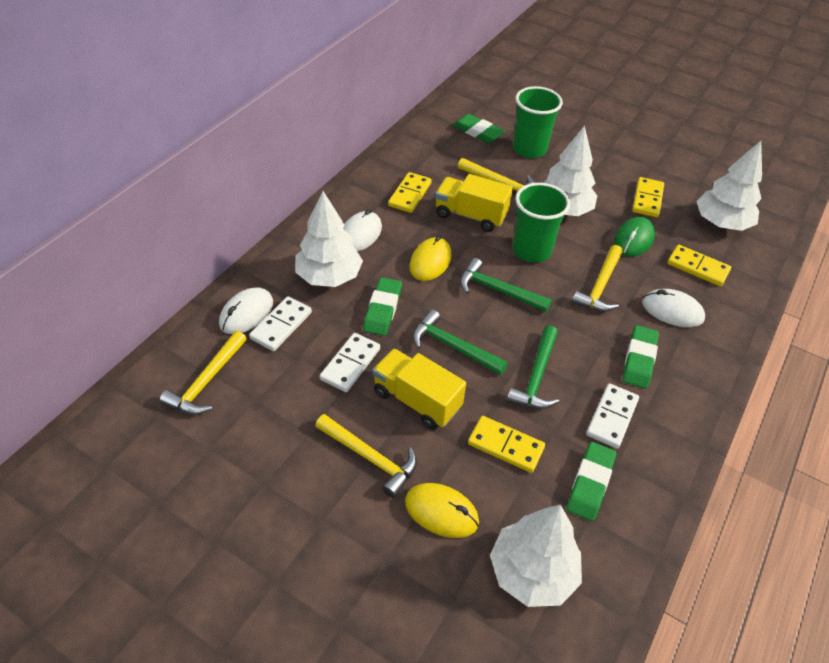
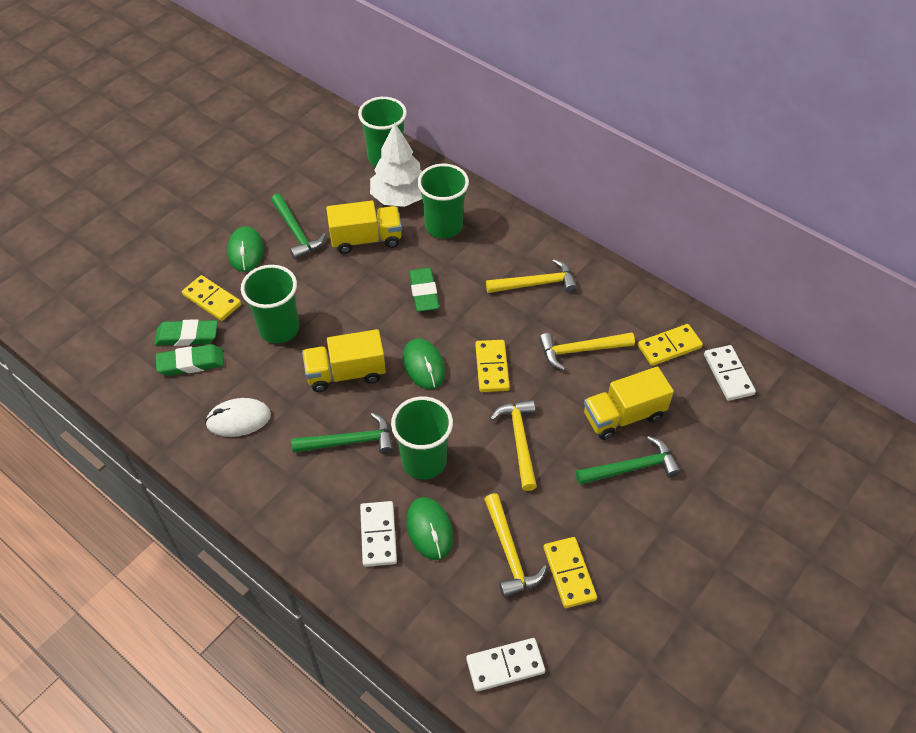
green cup: 2 -> 4
green eraser: 4 -> 3
green mouse: 1 -> 3
white mouse: 3 -> 1
white tree: 4 -> 1
yellow mouse: 2 -> 0
yellow truck: 2 -> 3

